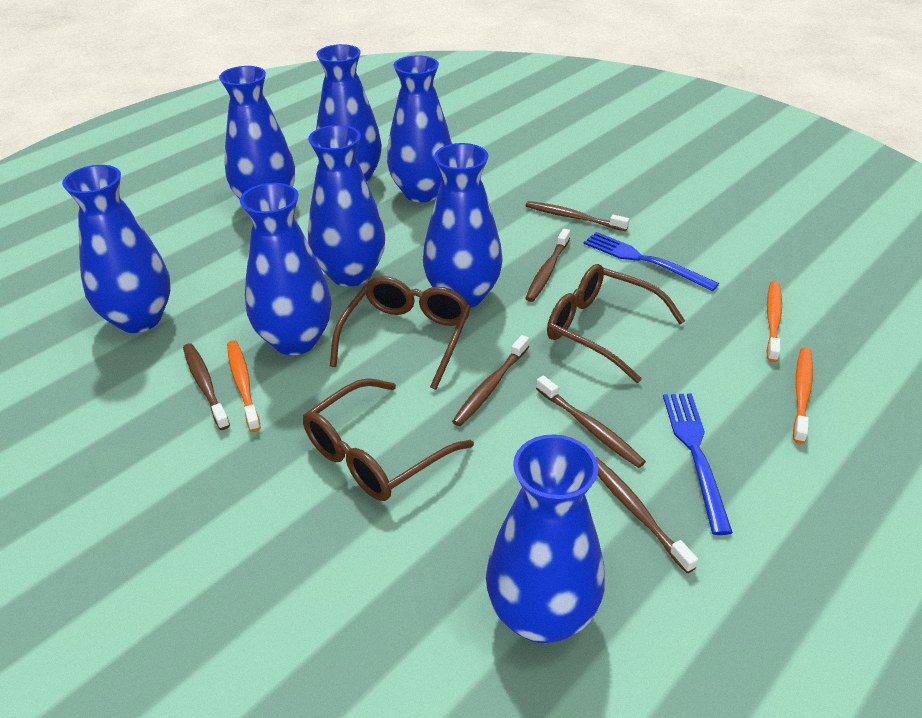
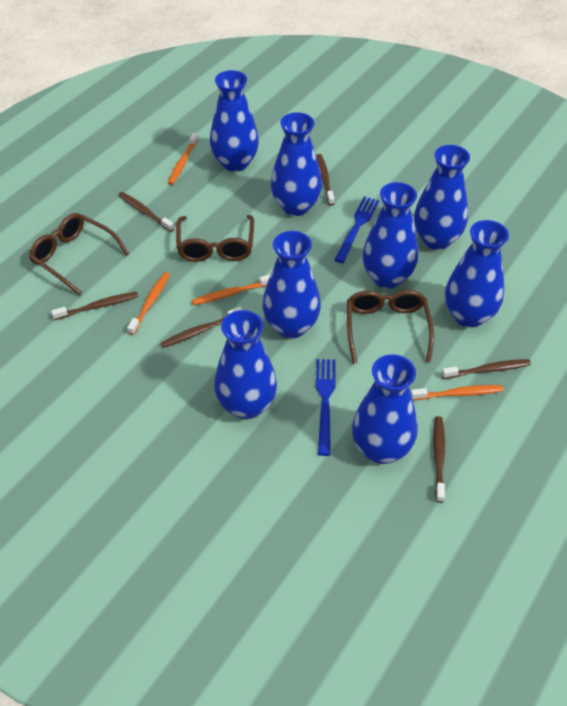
orange toothbrush: 3 -> 4

